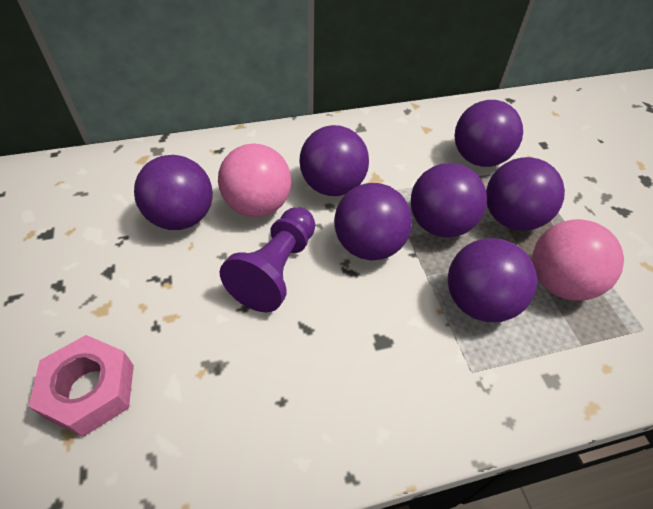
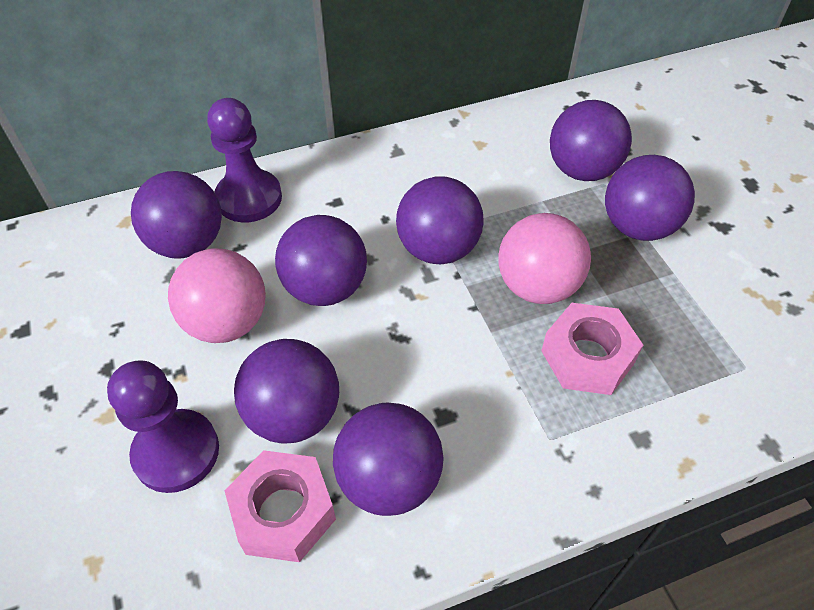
pink nut: 1 -> 2
purple pawn: 1 -> 2

